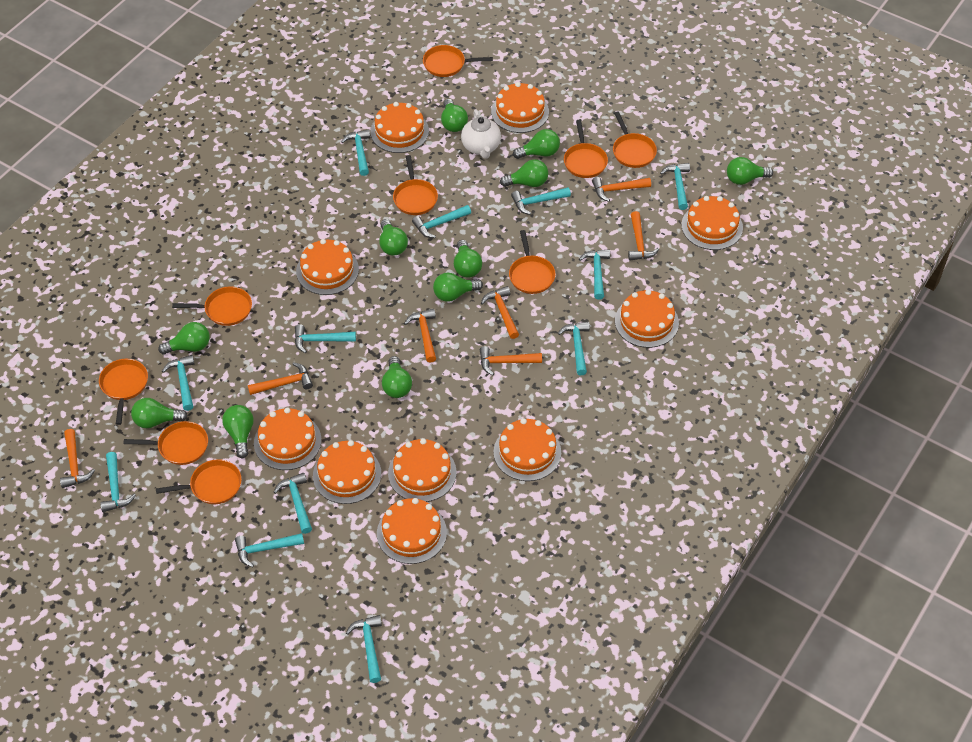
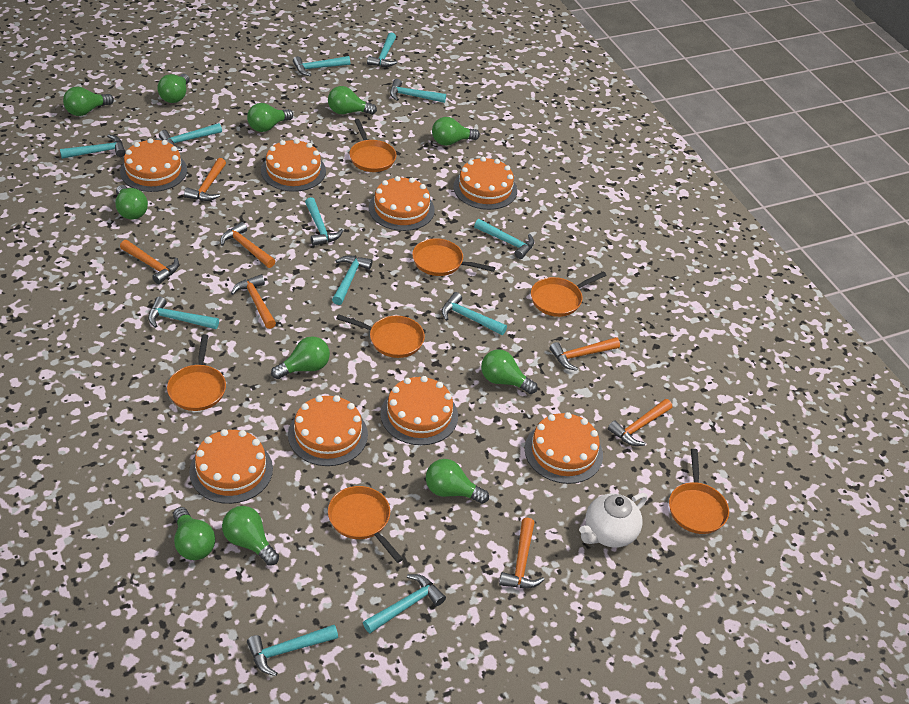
orange cake: 10 -> 8
orange pan: 9 -> 7

